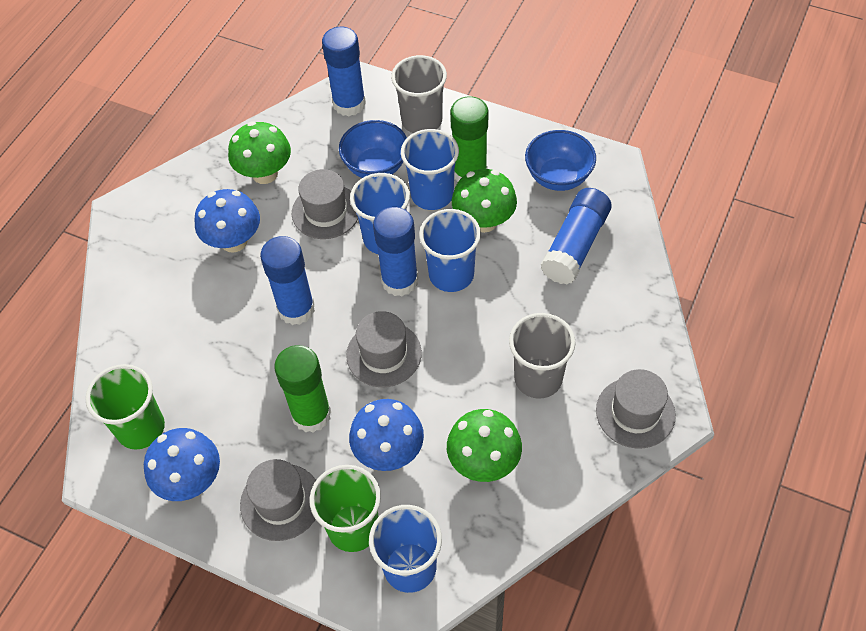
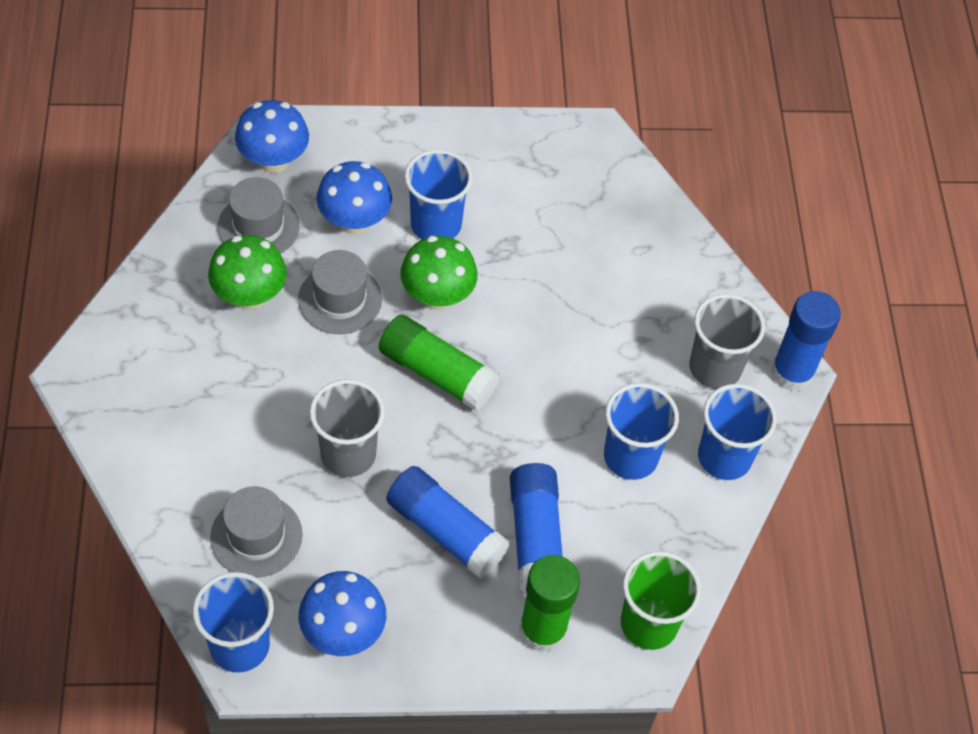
blue bowl: 2 -> 0
blue glue stick: 4 -> 3
green cup: 2 -> 1
green mushroom: 3 -> 2
grey hat: 4 -> 3

